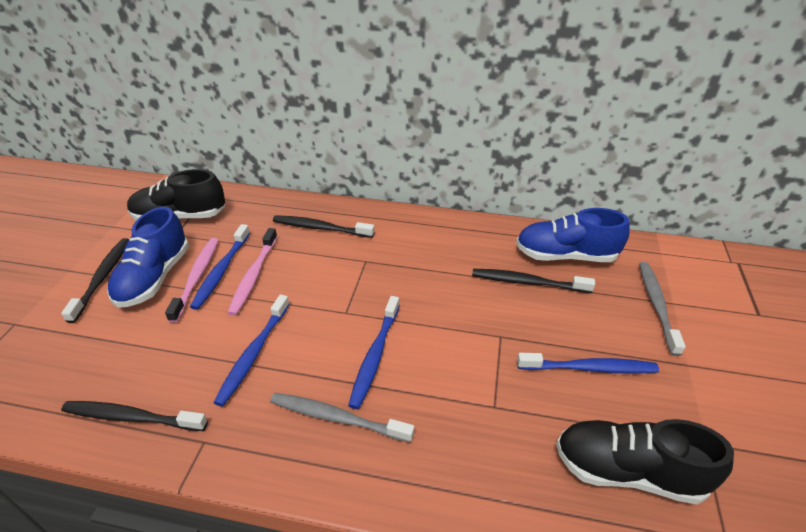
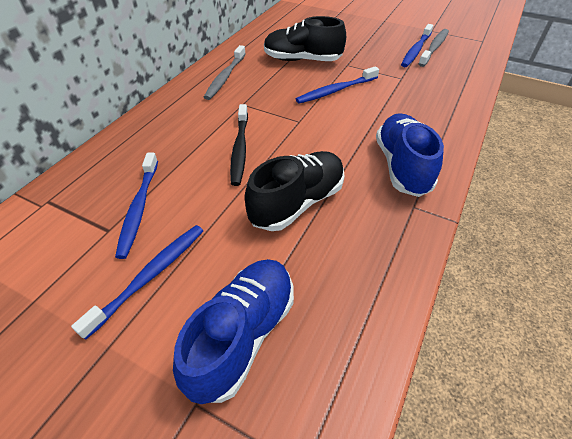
black toothbrush: 4 -> 1
pink toothbrush: 2 -> 0

